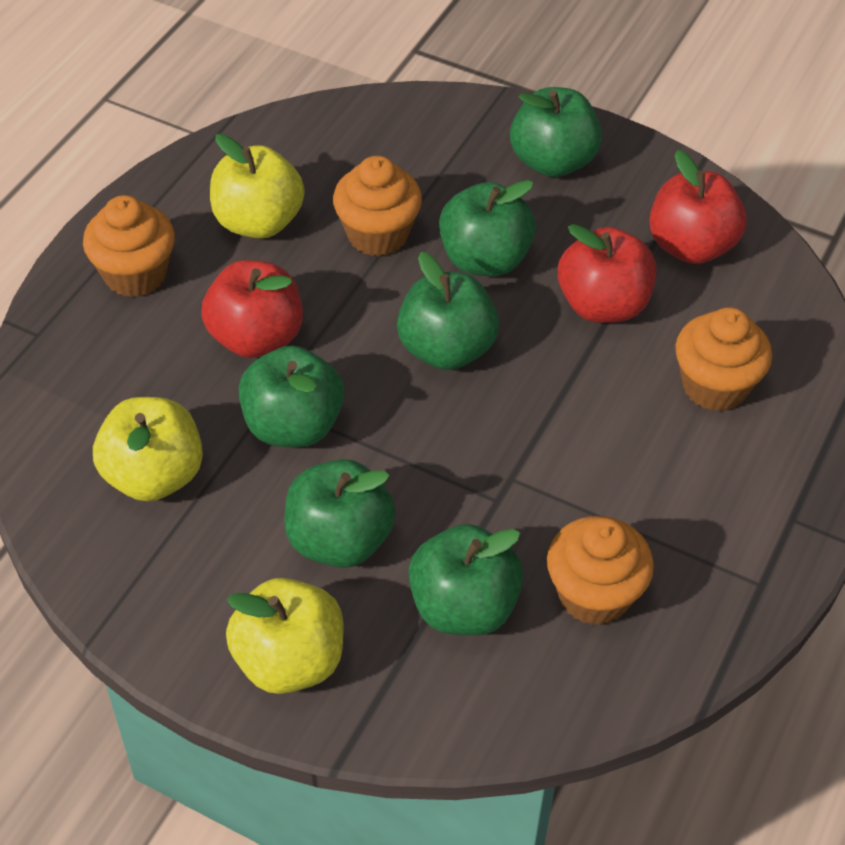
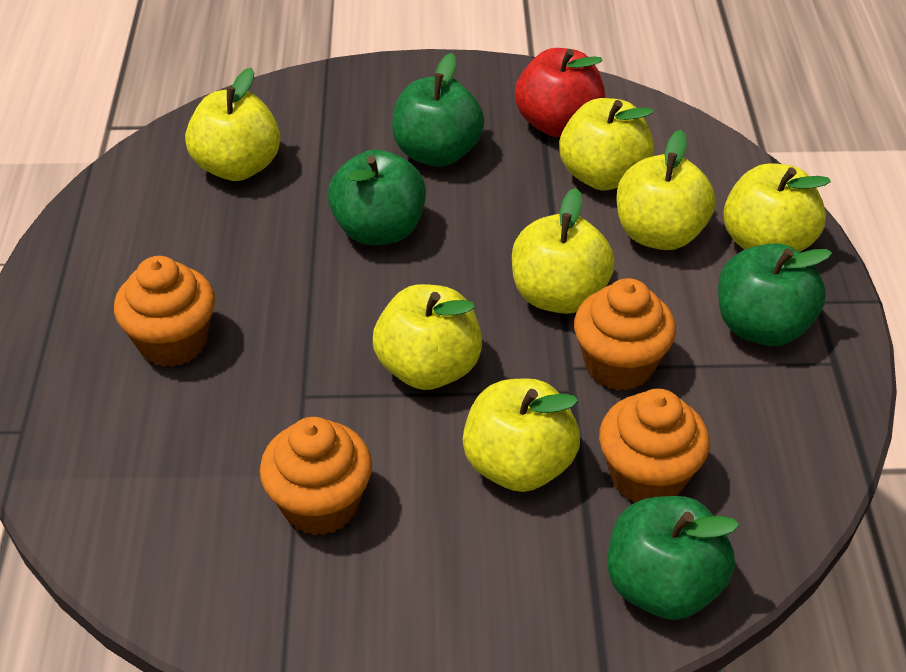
green apple: 6 -> 4
red apple: 3 -> 1
yellow apple: 3 -> 7

